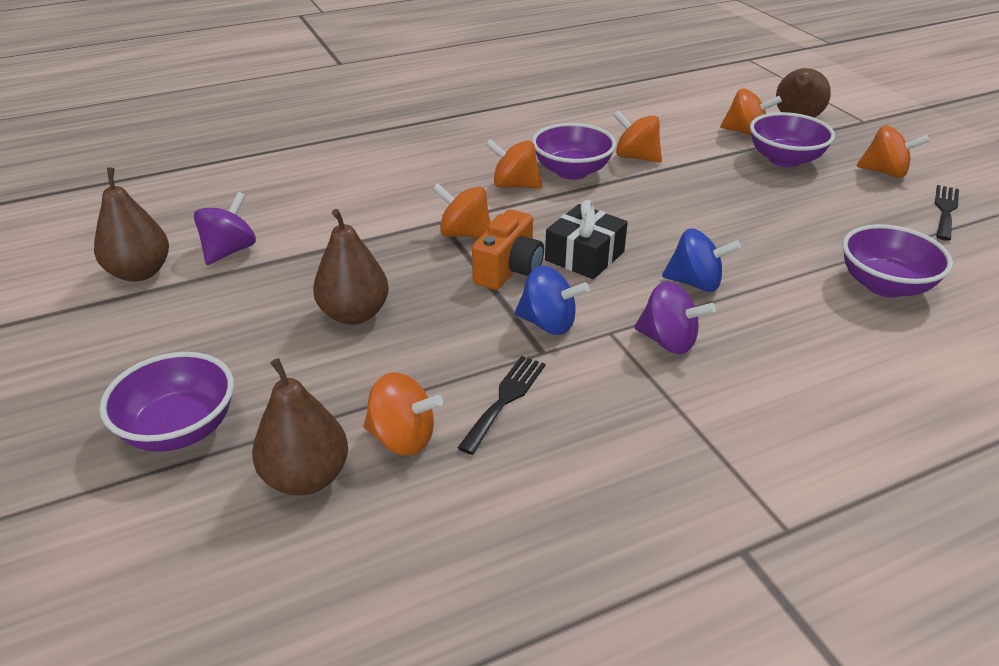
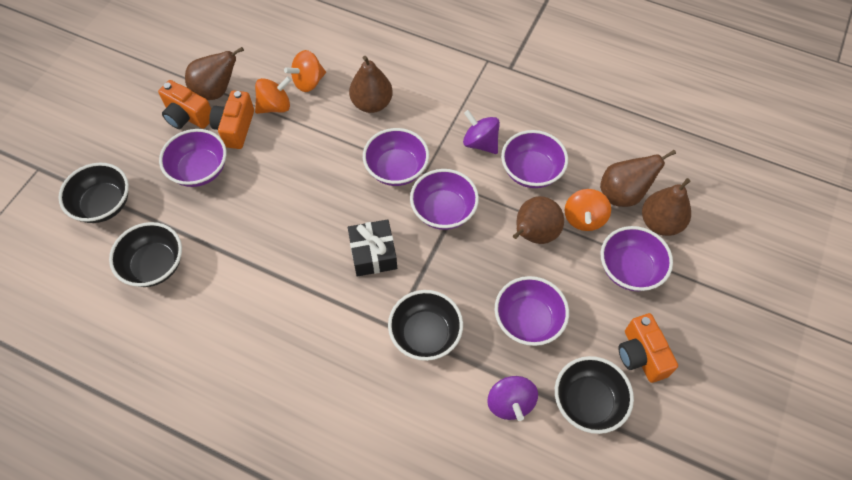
black bowl: 0 -> 4
black fork: 2 -> 0
blue spinning top: 2 -> 0
brown pear: 4 -> 5
orange camera: 1 -> 3
orange spinning top: 6 -> 3
purple bowl: 4 -> 6

